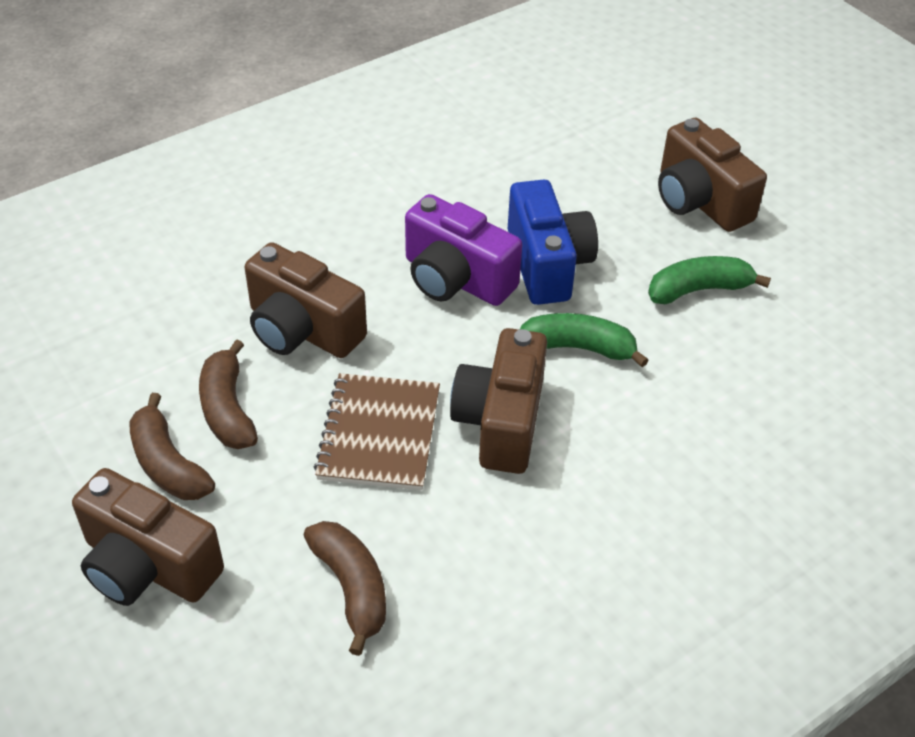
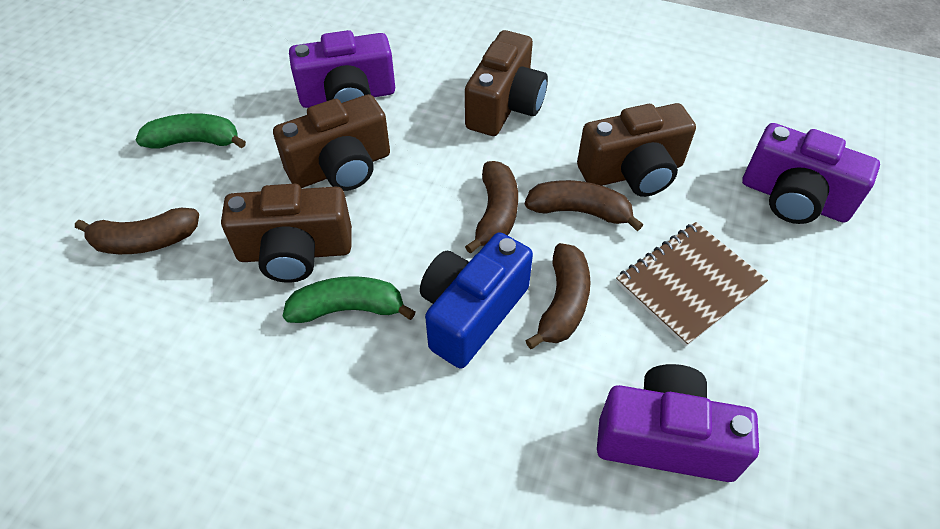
brown banana: 3 -> 4
purple camera: 1 -> 3

